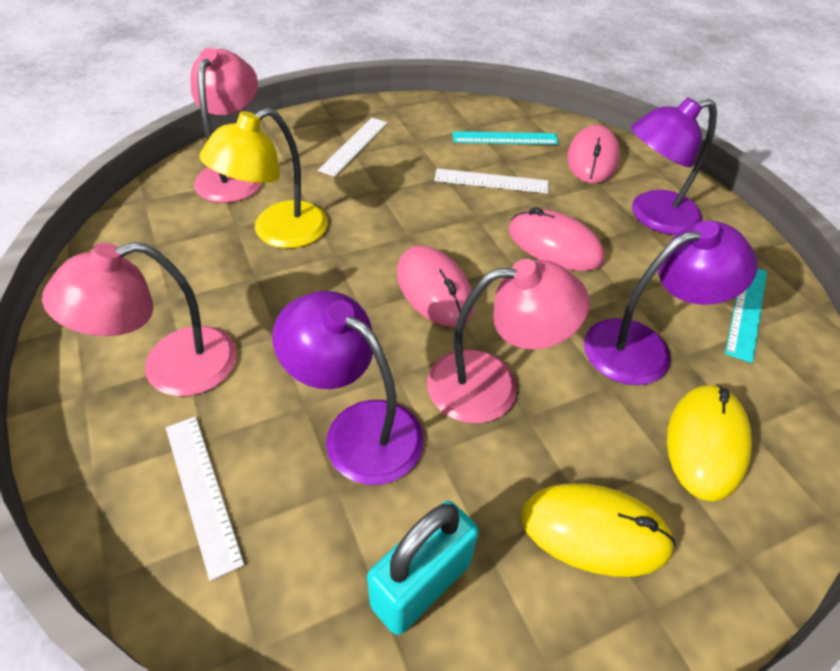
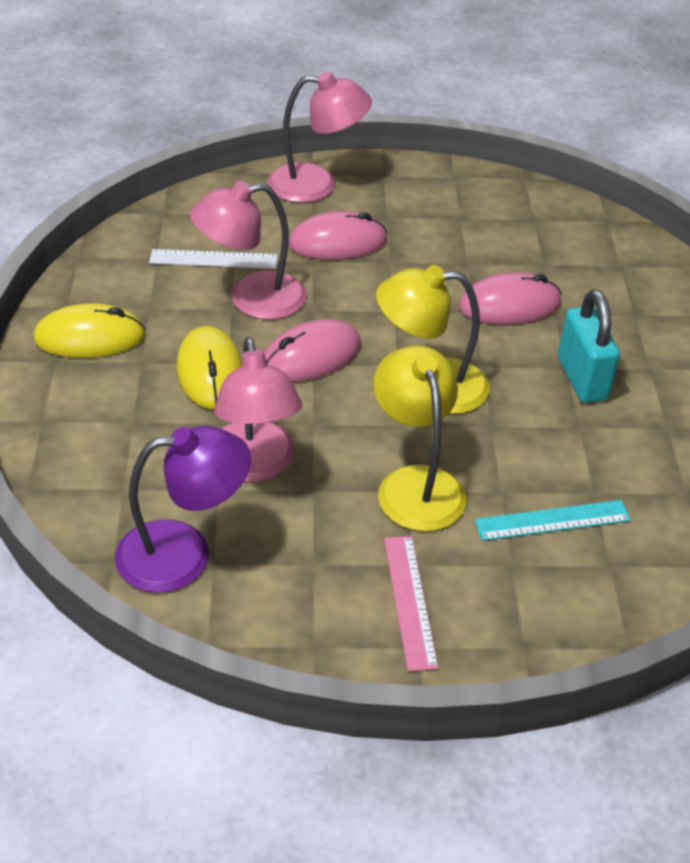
pink ruler: 0 -> 1
purple lamp: 3 -> 1
turquoise ruler: 2 -> 1
white ruler: 3 -> 1
yellow lamp: 1 -> 2

